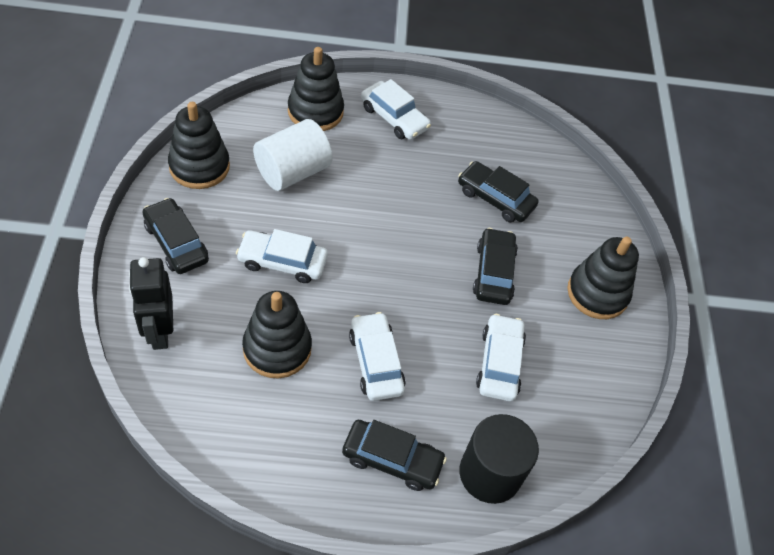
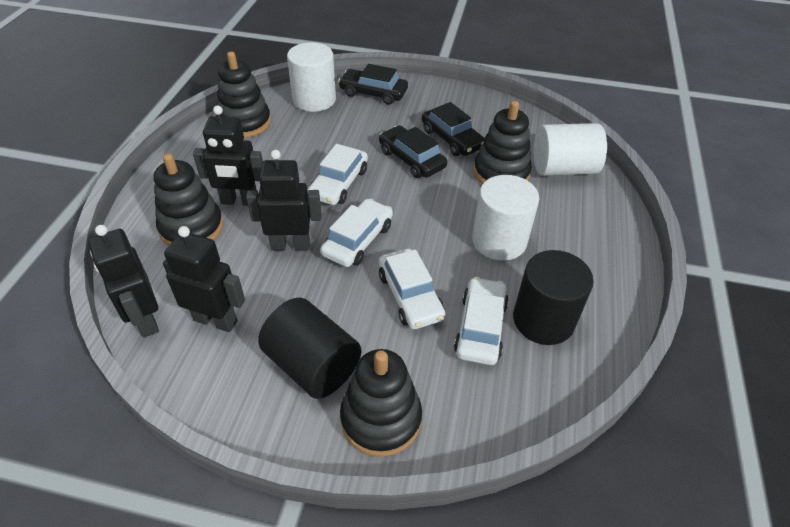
black car: 4 -> 3
black cylinder: 1 -> 2
black robot: 1 -> 4
white cylinder: 1 -> 3

